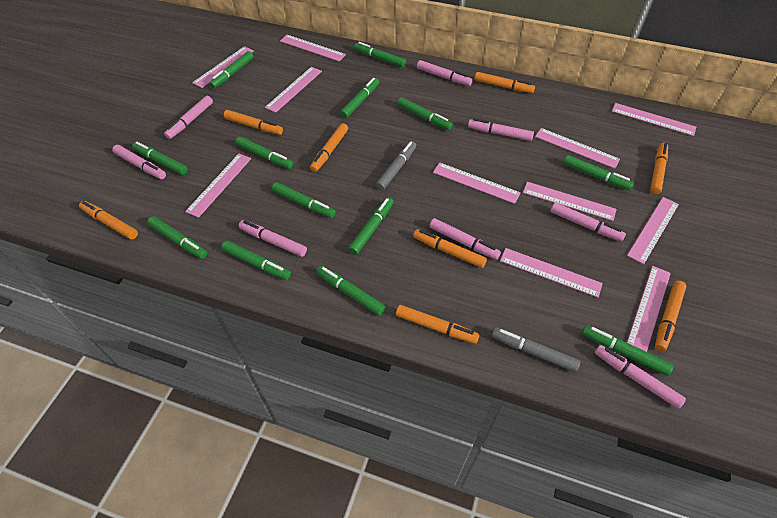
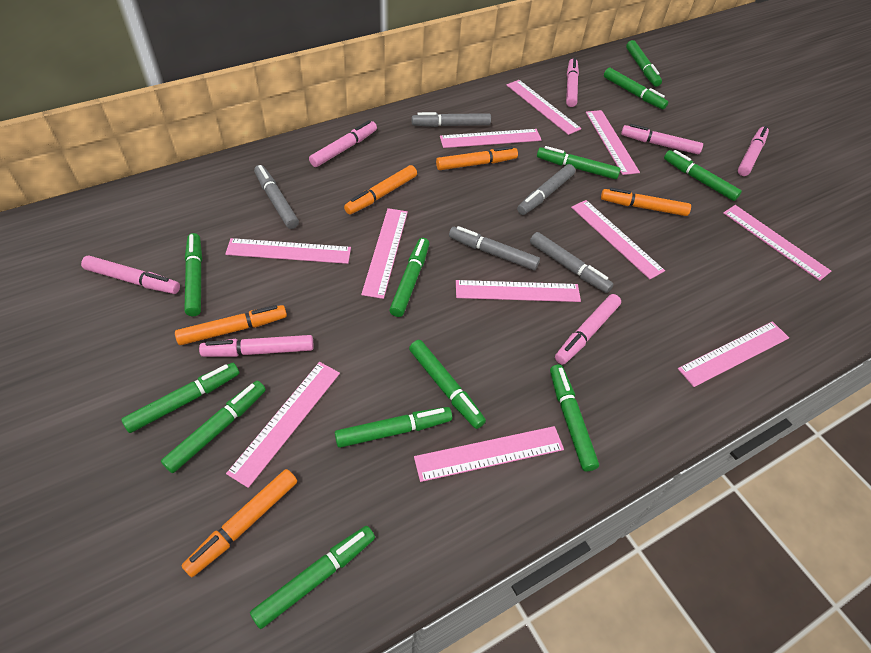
green marker: 13 -> 12
grey marker: 2 -> 5
orange marker: 8 -> 5
pink marker: 8 -> 7

